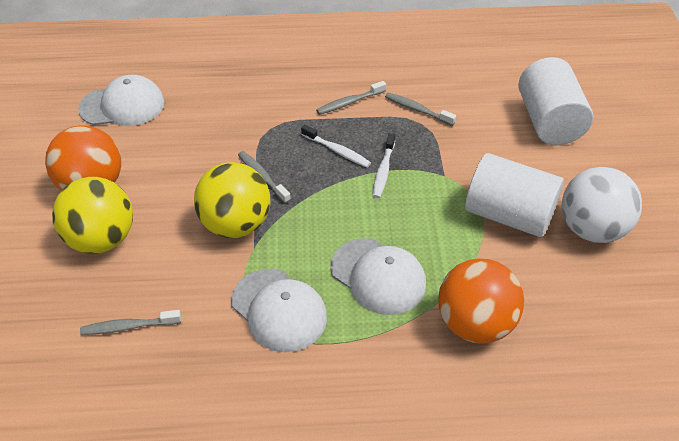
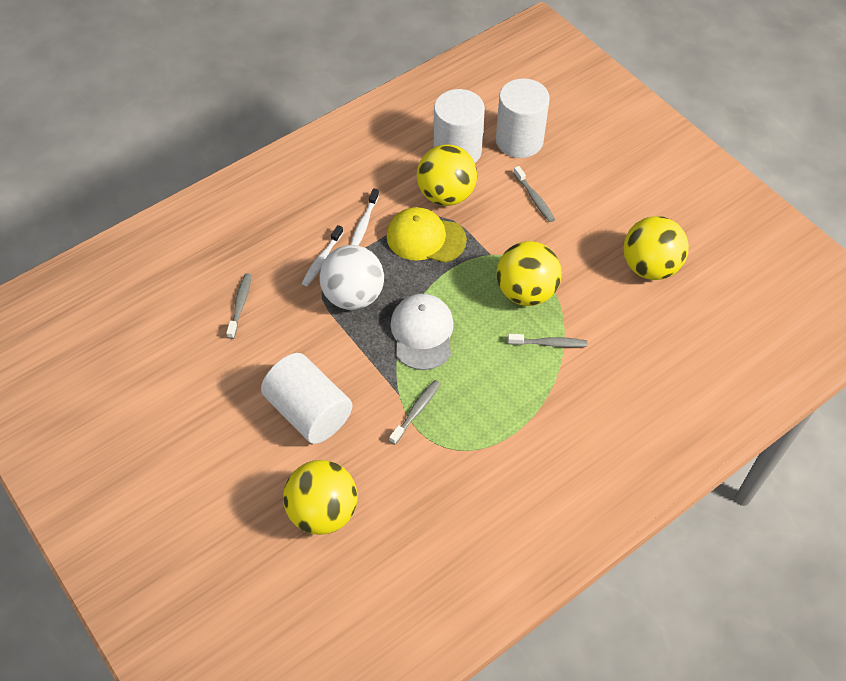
orange ball: 2 -> 0
white cap: 3 -> 1
white cylinder: 2 -> 3
yellow ball: 2 -> 4
yellow cap: 0 -> 1

